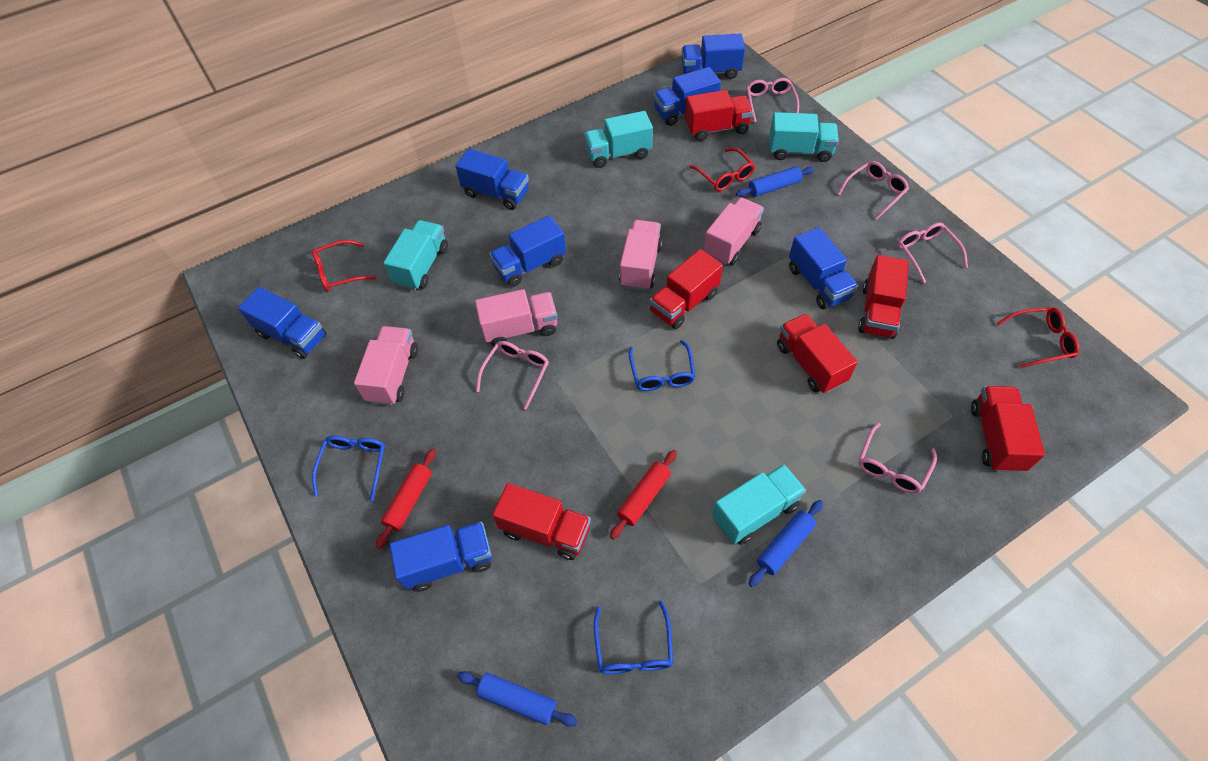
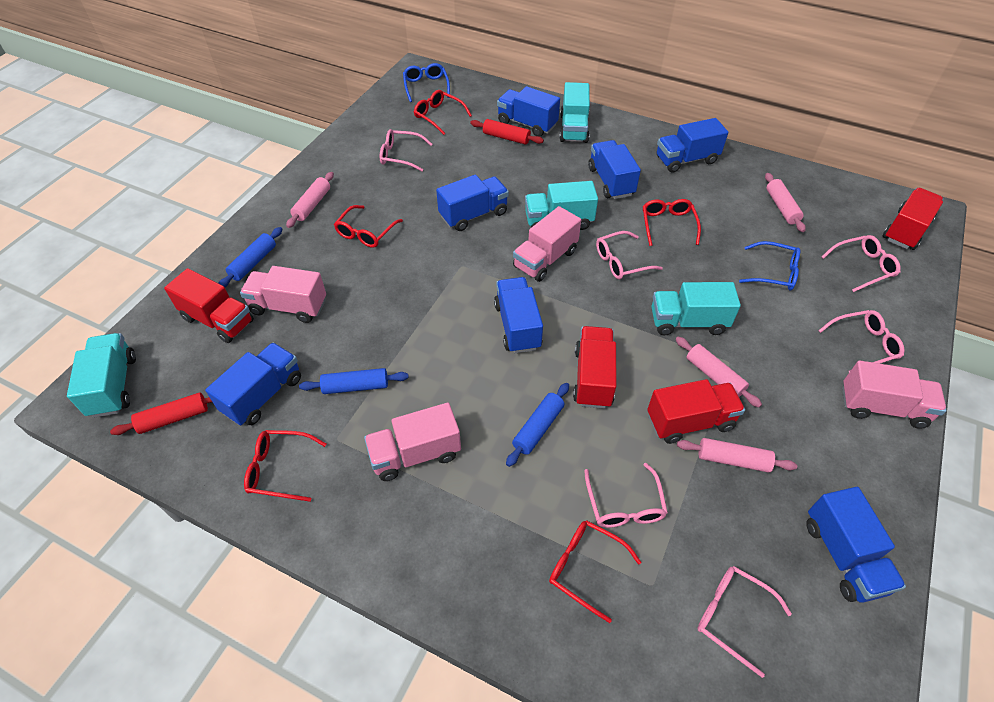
blue glasses: 3 -> 2
pink glasses: 5 -> 6
pink rolling pin: 0 -> 4
red glasses: 3 -> 5
red truck: 6 -> 4

